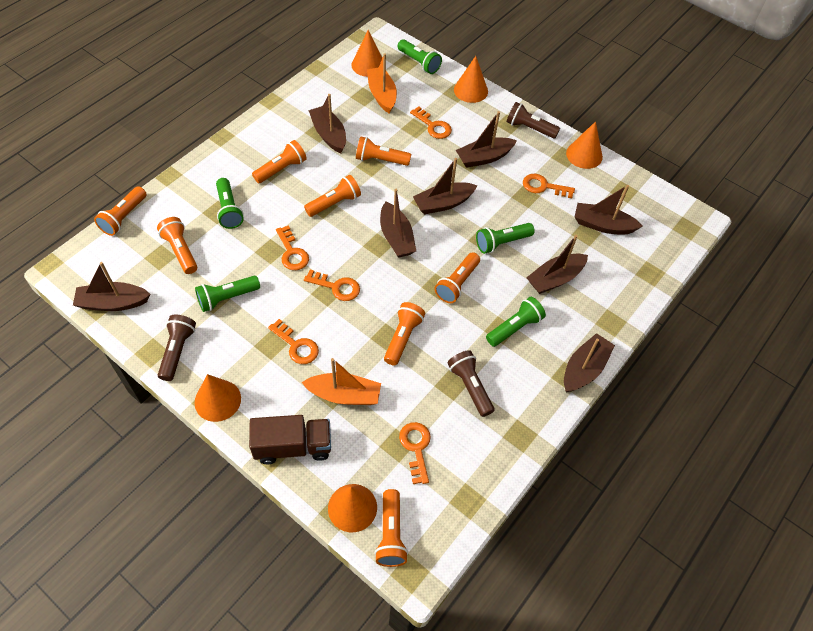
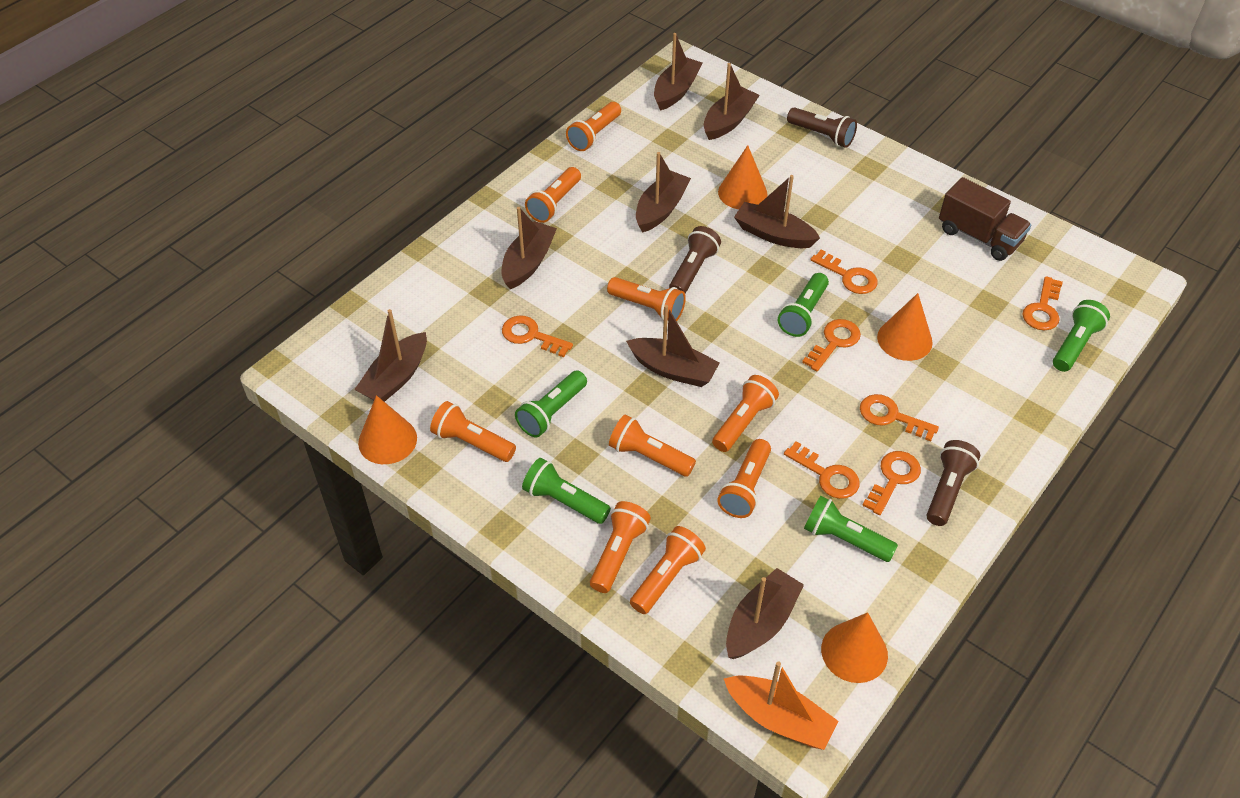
orange boat: 2 -> 1
orange cone: 5 -> 4
orange flashlight: 8 -> 9
orange key: 6 -> 7

